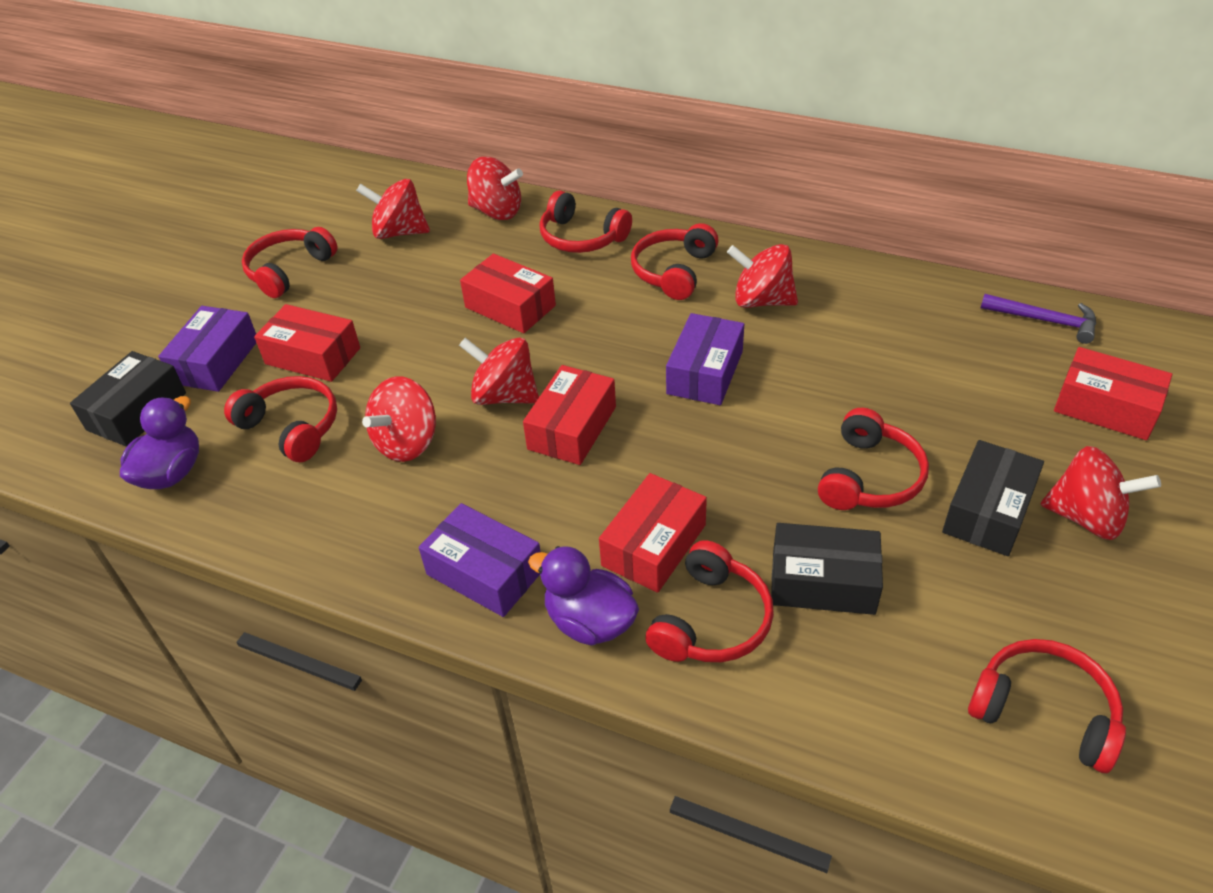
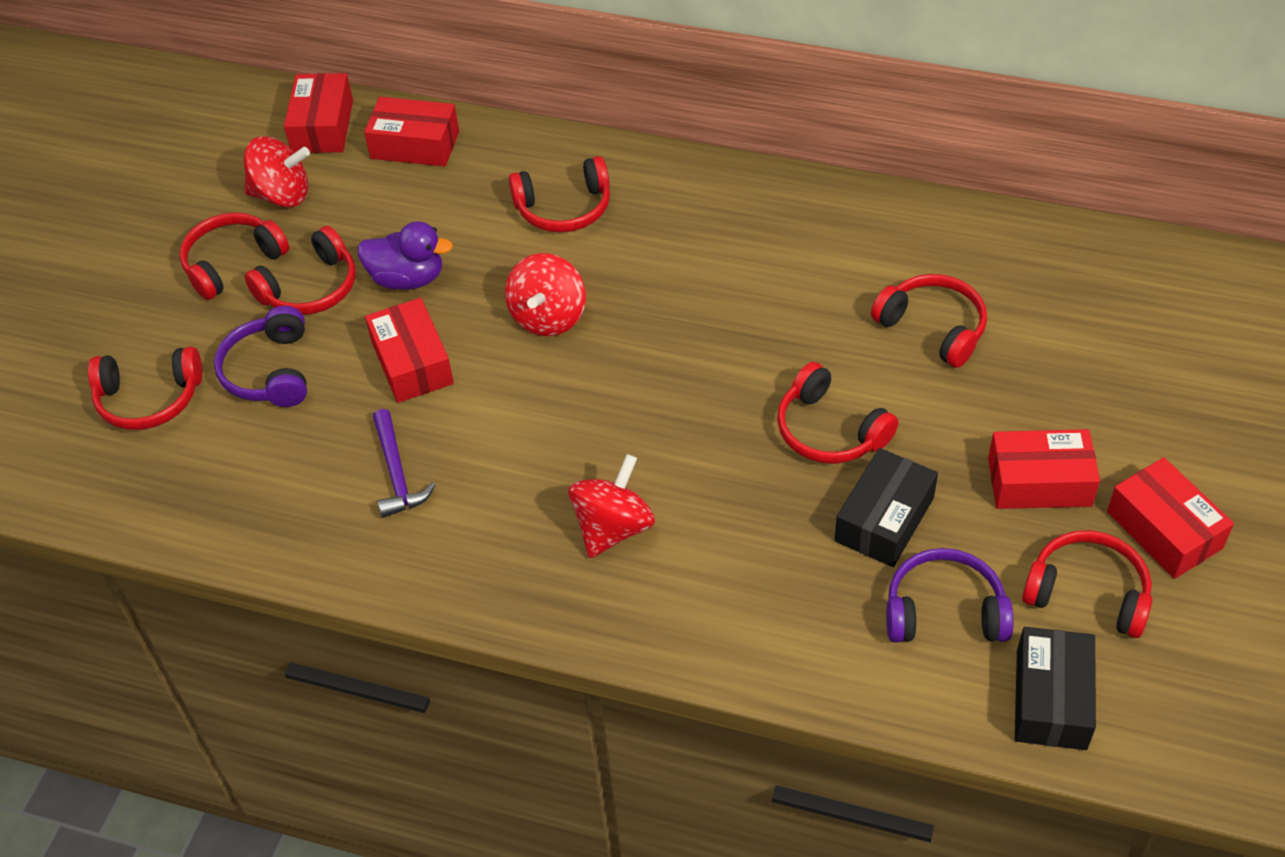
black box: 3 -> 2
purple box: 3 -> 0
purple duck: 2 -> 1
purple headphones: 0 -> 2
red spinning top: 6 -> 3

